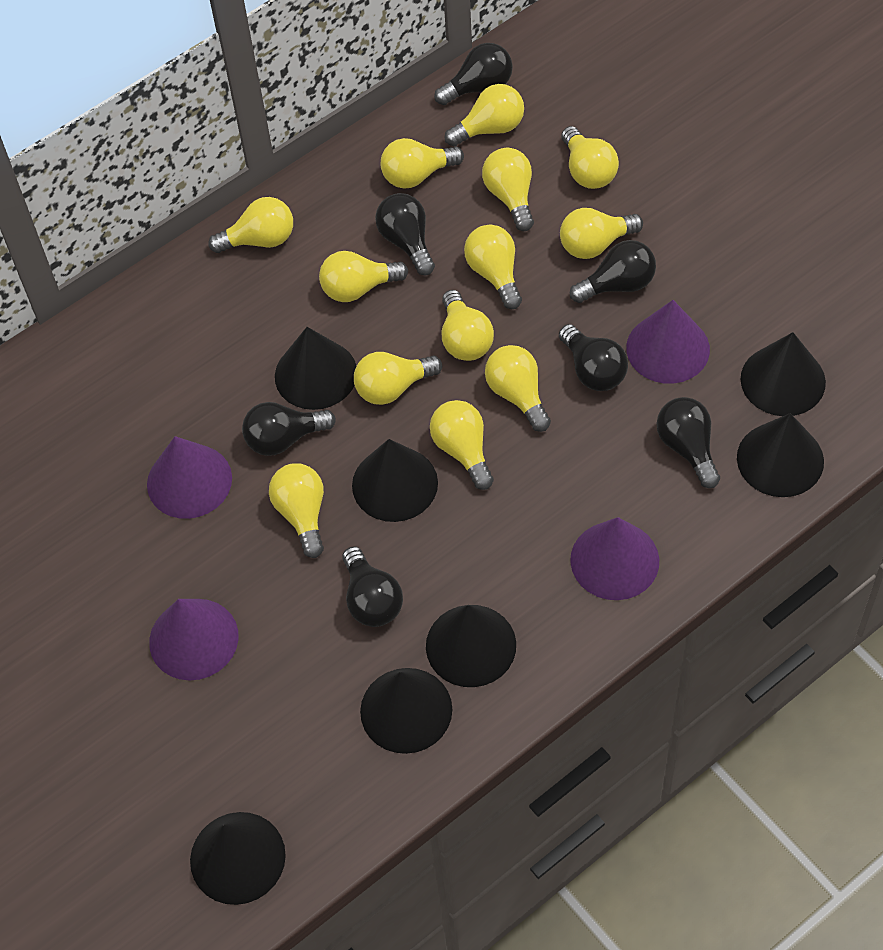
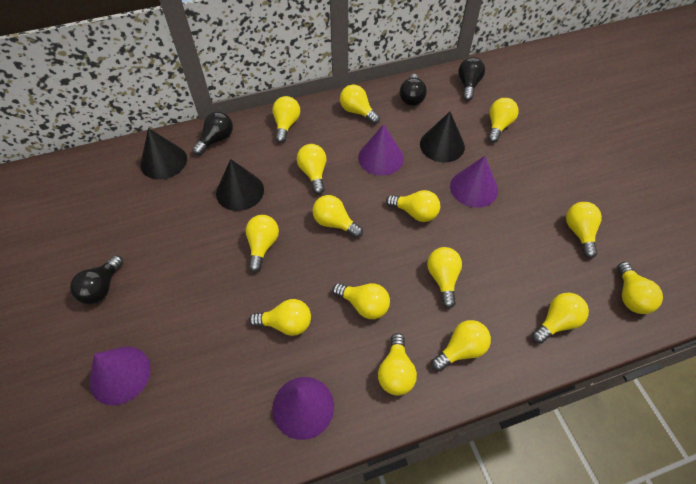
black cone: 7 -> 3
black light bulb: 7 -> 4
yellow light bulb: 13 -> 15

